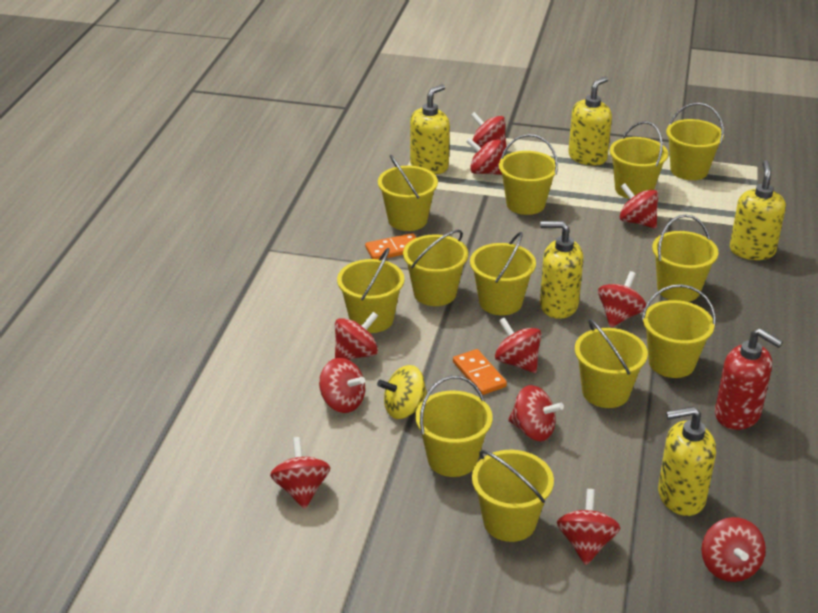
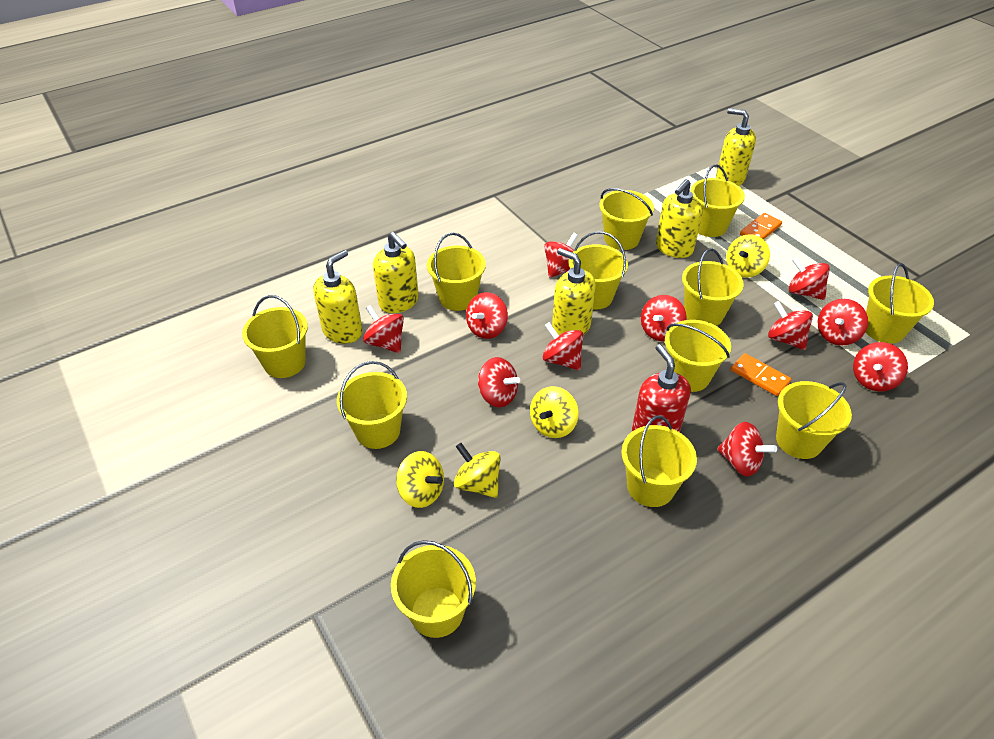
yellow spinning top: 1 -> 4

